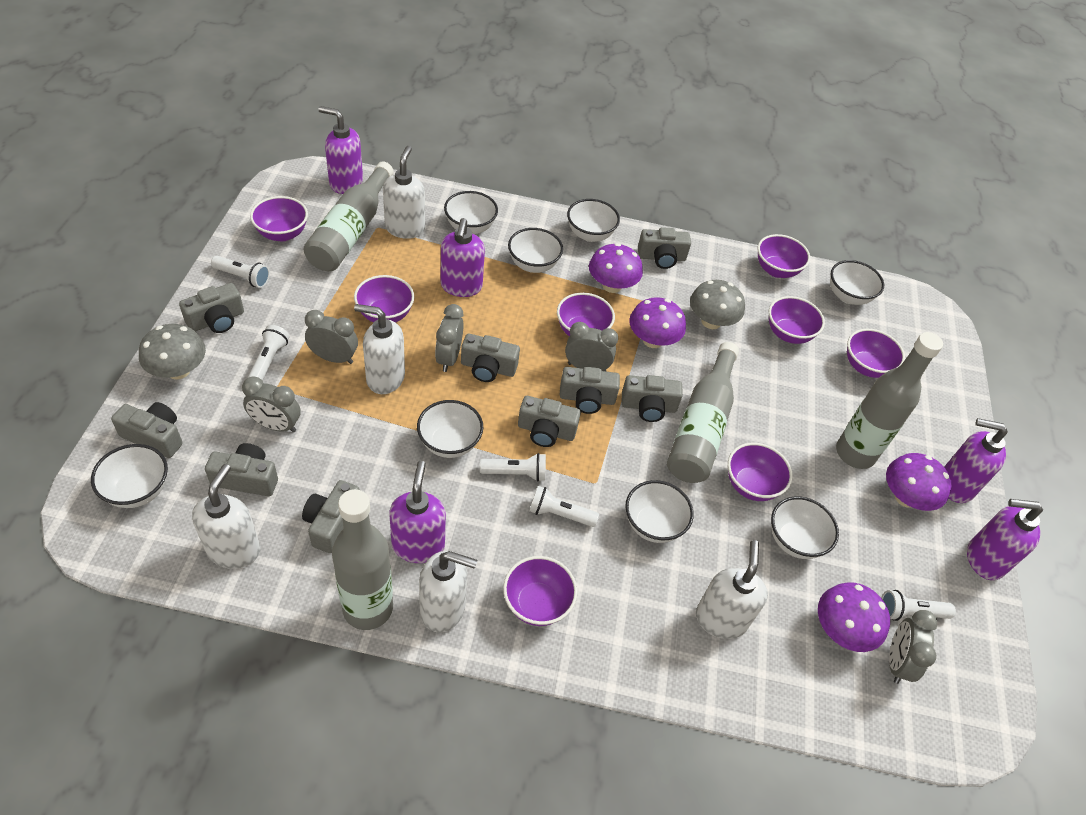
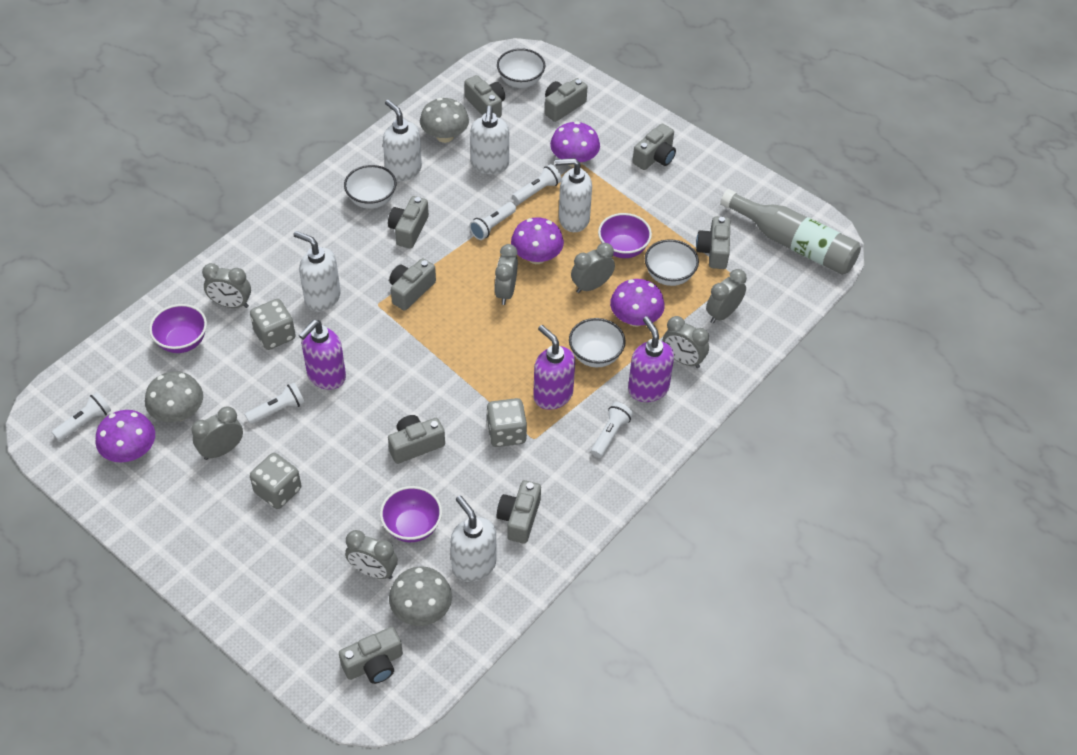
grey bottle: 4 -> 1
grey clock: 5 -> 7
grey dice: 0 -> 3
grey mushroom: 2 -> 3
purple bowl: 8 -> 3
purple soap dispenser: 5 -> 3
white bowl: 8 -> 4

